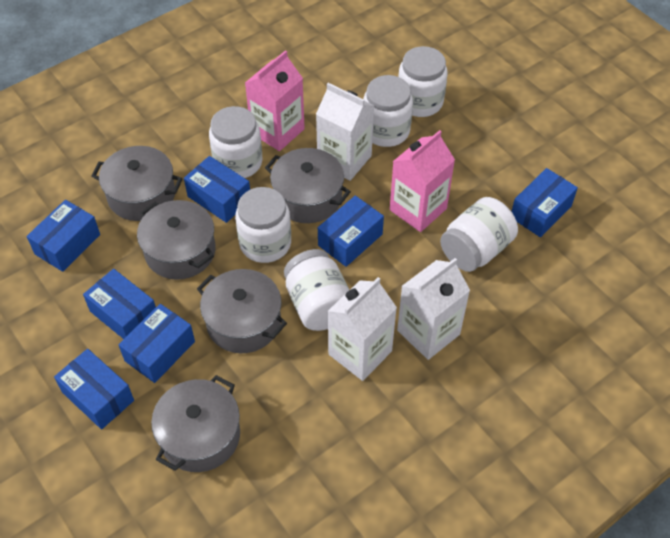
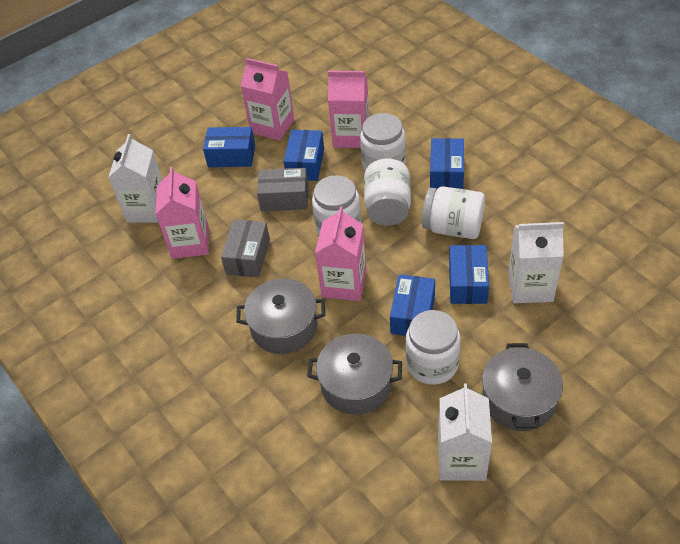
blue box: 7 -> 5
grey box: 0 -> 2
grey pot: 5 -> 3
pink carton: 2 -> 4
white jar: 6 -> 5

